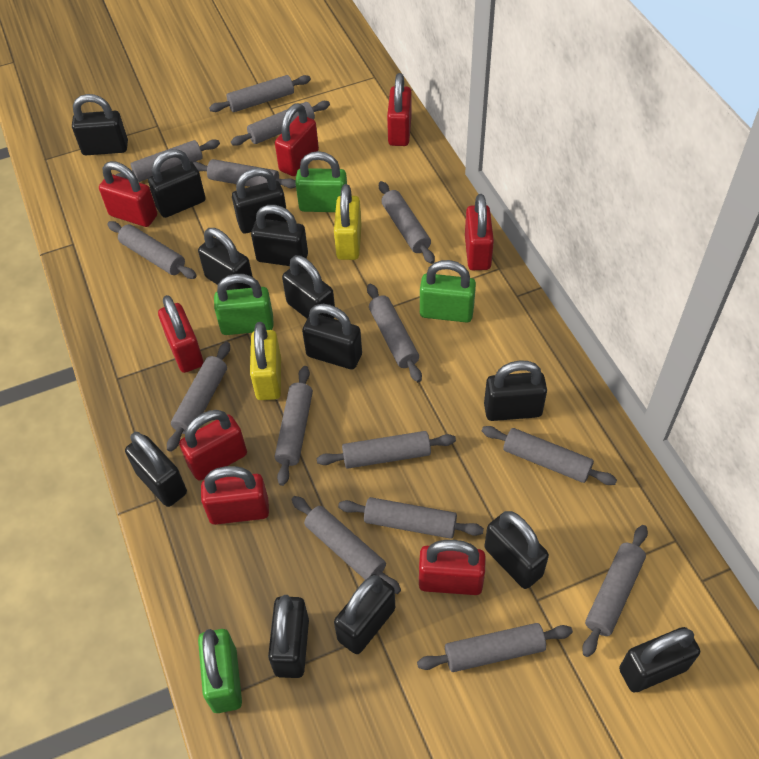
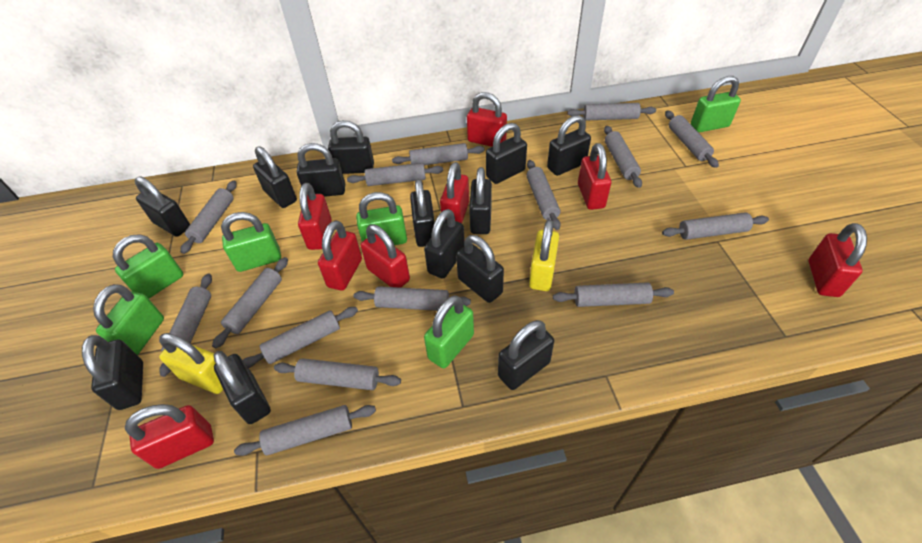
green padlock: 4 -> 6

